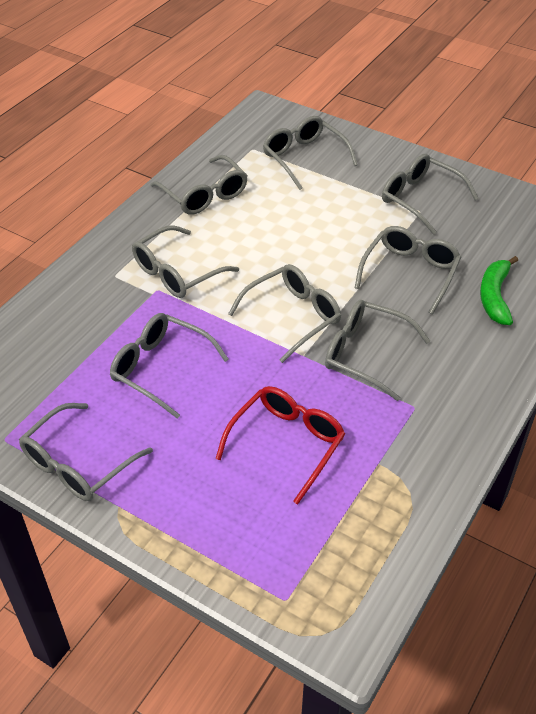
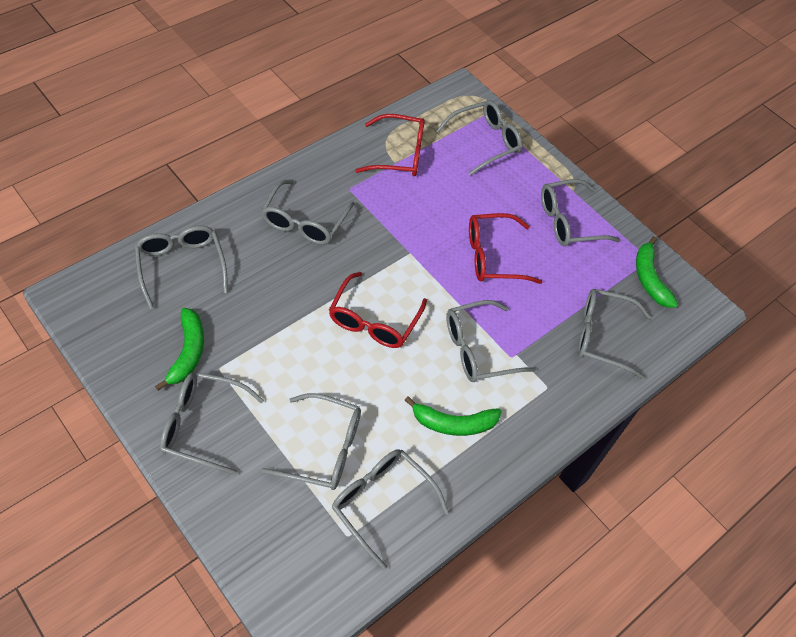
green banana: 1 -> 3
red glasses: 1 -> 3

